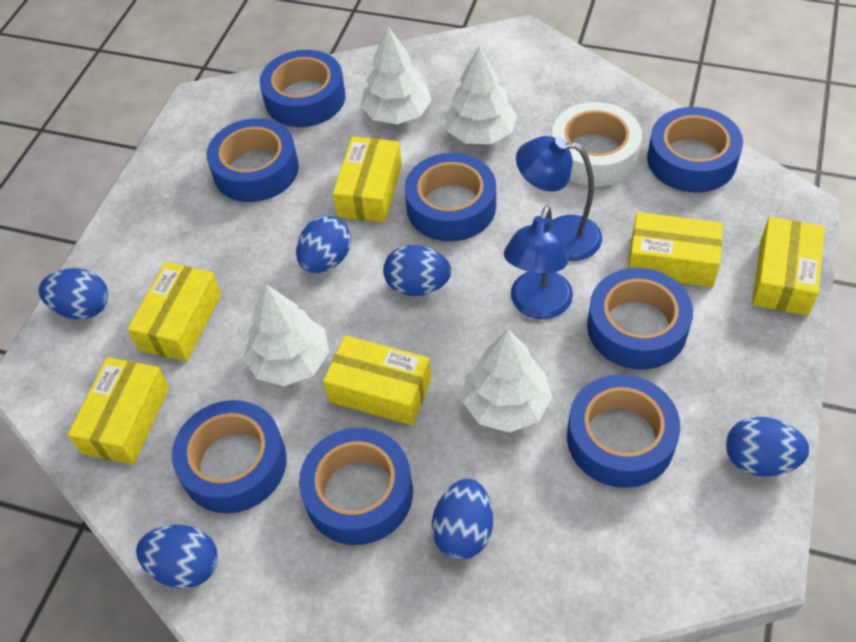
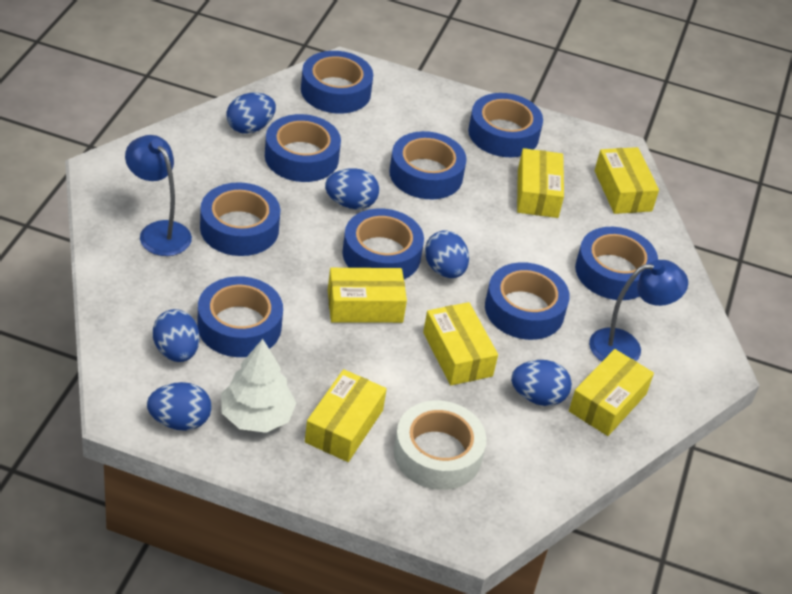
blue tape: 8 -> 9
white tree: 4 -> 1

